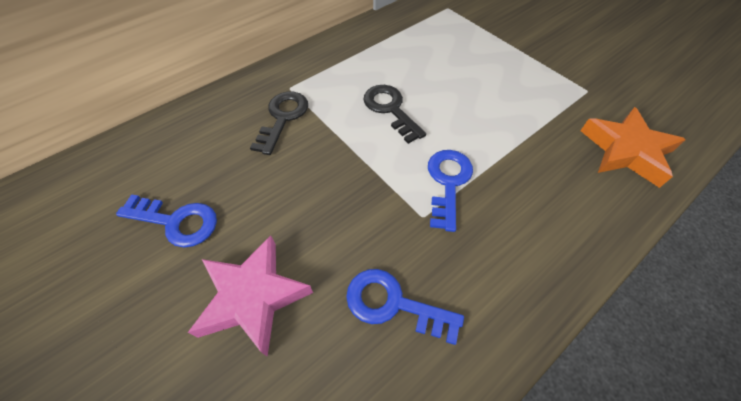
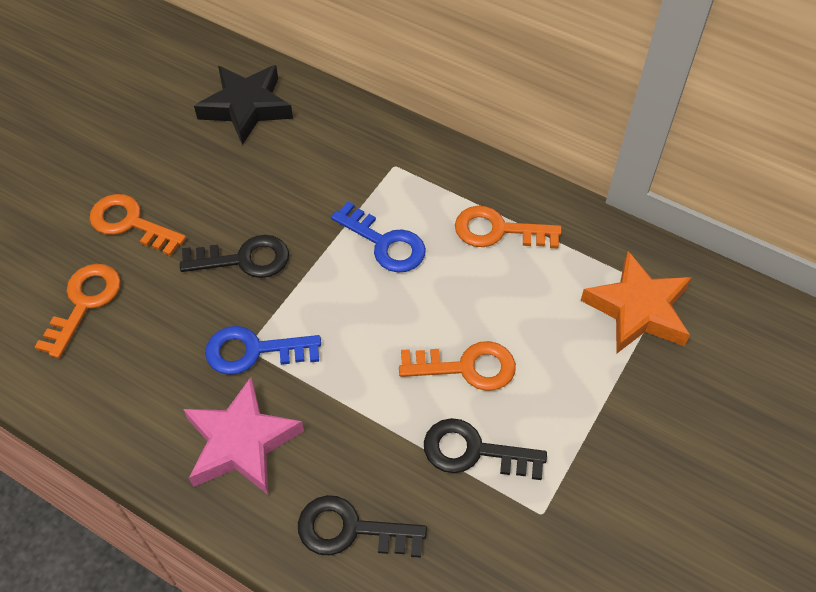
black key: 2 -> 3
black star: 0 -> 1
blue key: 3 -> 2
orange key: 0 -> 4

